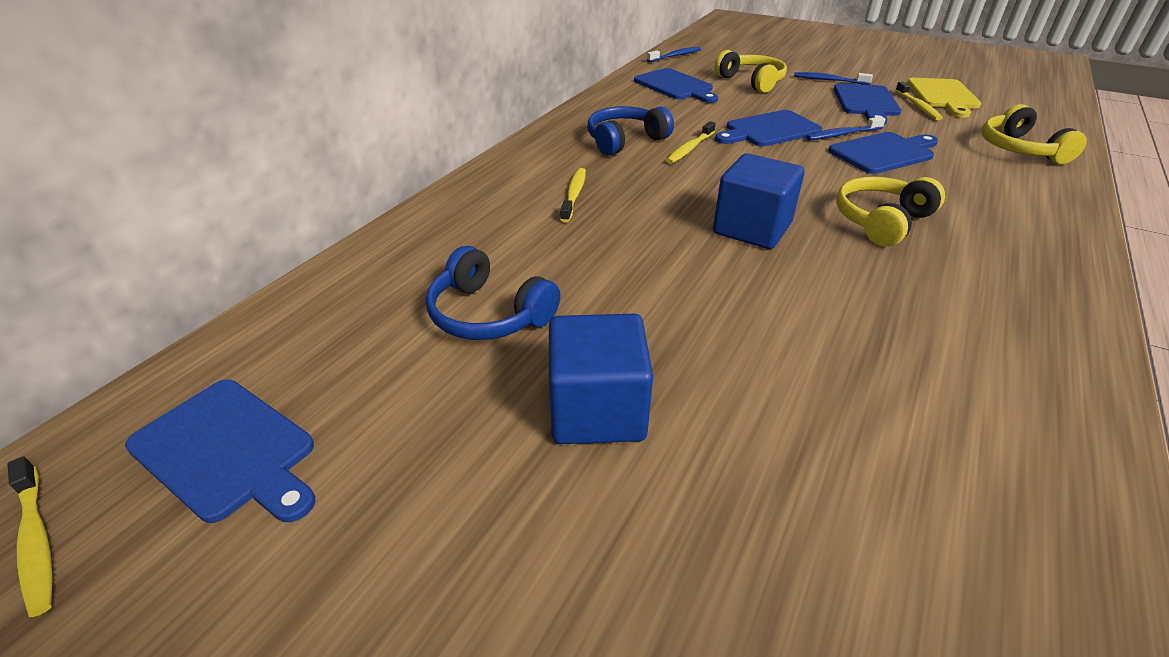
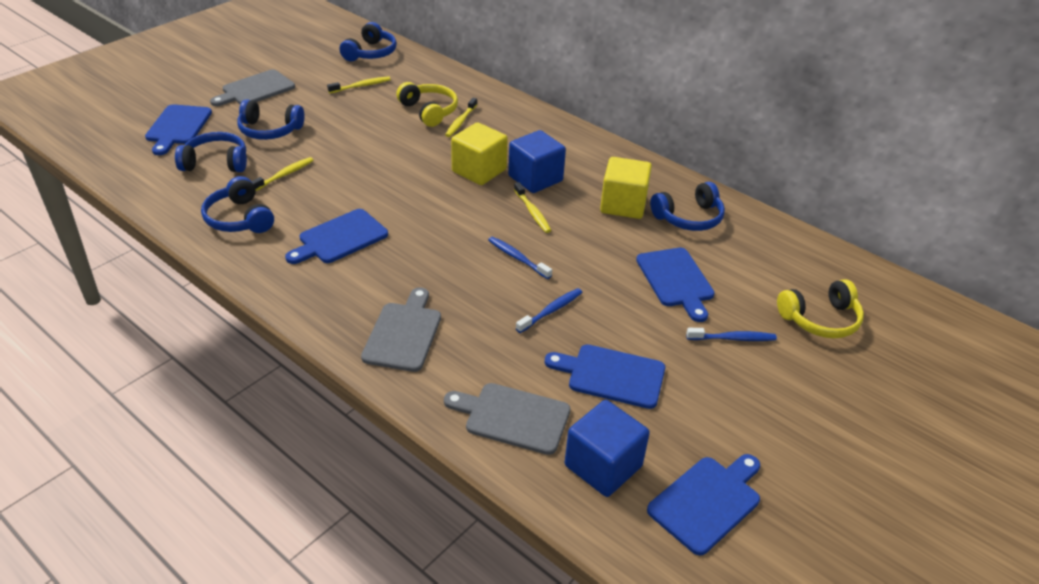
blue headphones: 2 -> 5
grey cutting board: 0 -> 3
yellow cube: 0 -> 2
yellow cutting board: 1 -> 0
yellow headphones: 3 -> 2

